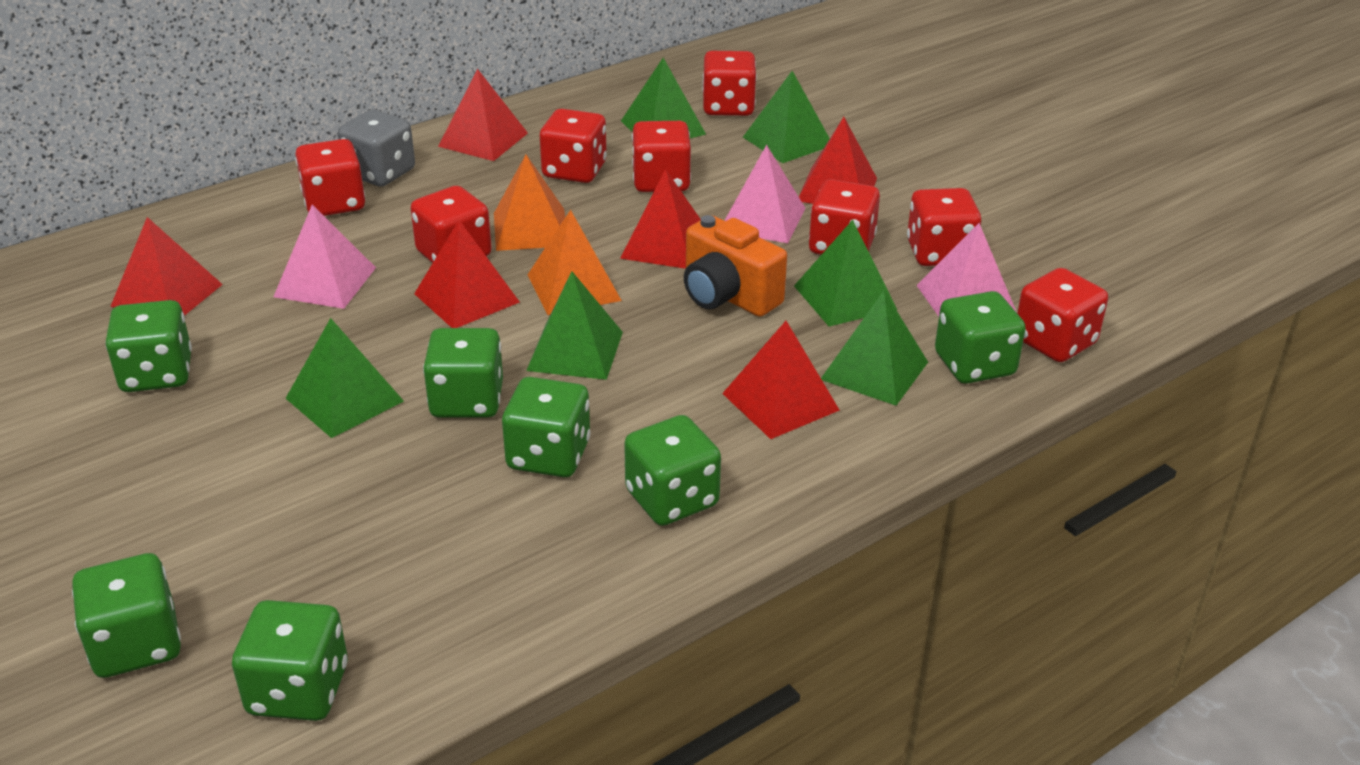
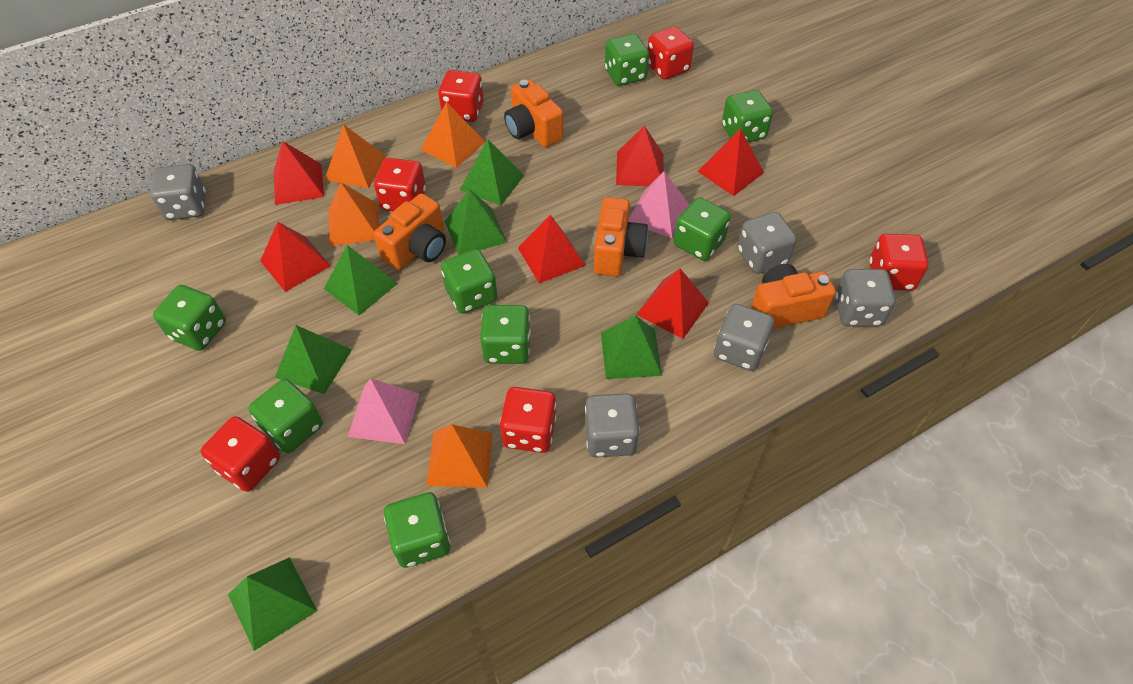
green dice: 7 -> 8
grey dice: 1 -> 5
orange camera: 1 -> 4
orange pyramid: 2 -> 4
pink pyramid: 3 -> 2
red dice: 8 -> 6

